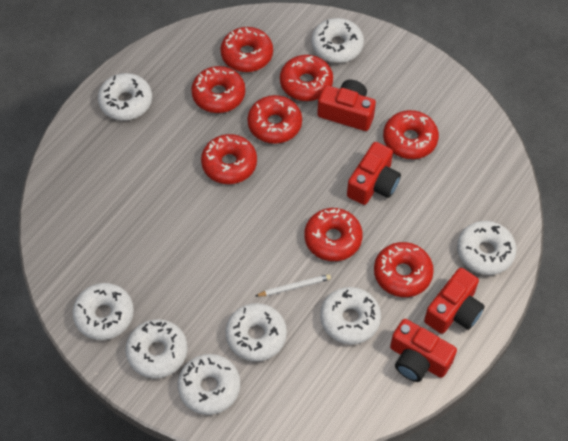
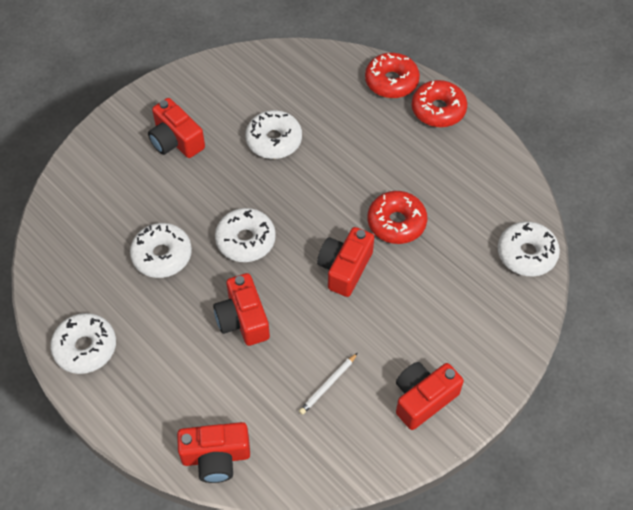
red camera: 4 -> 5
red donut: 8 -> 3
white donut: 8 -> 5

